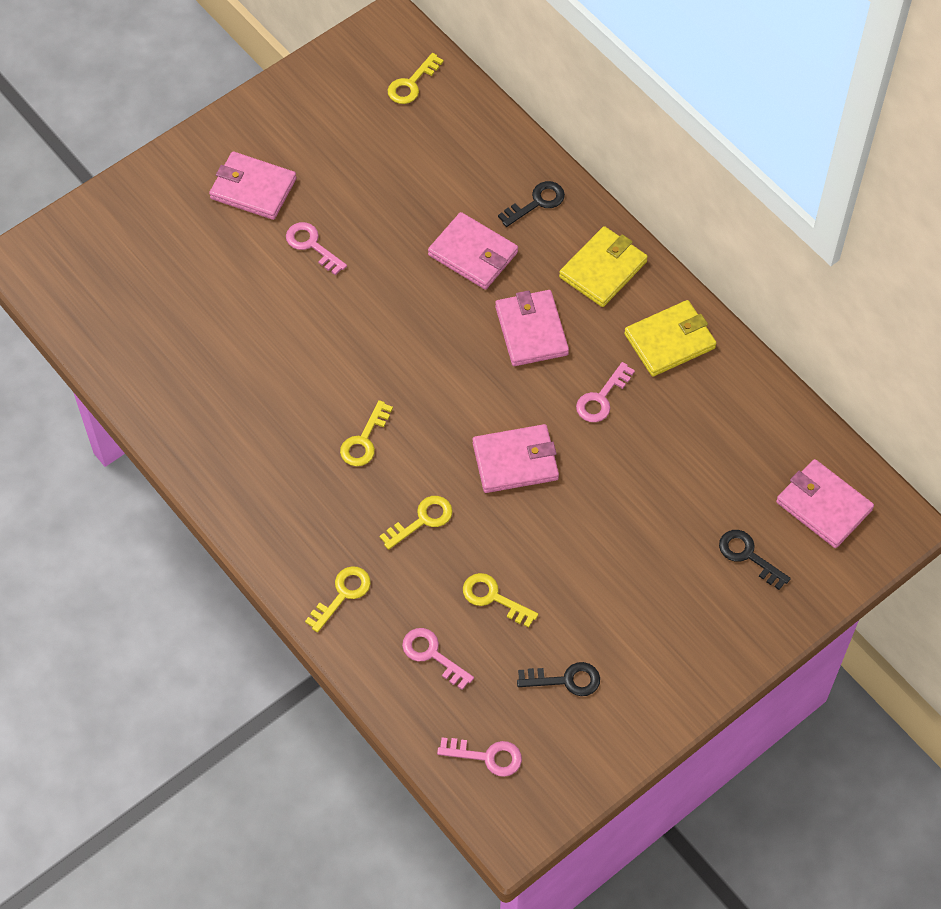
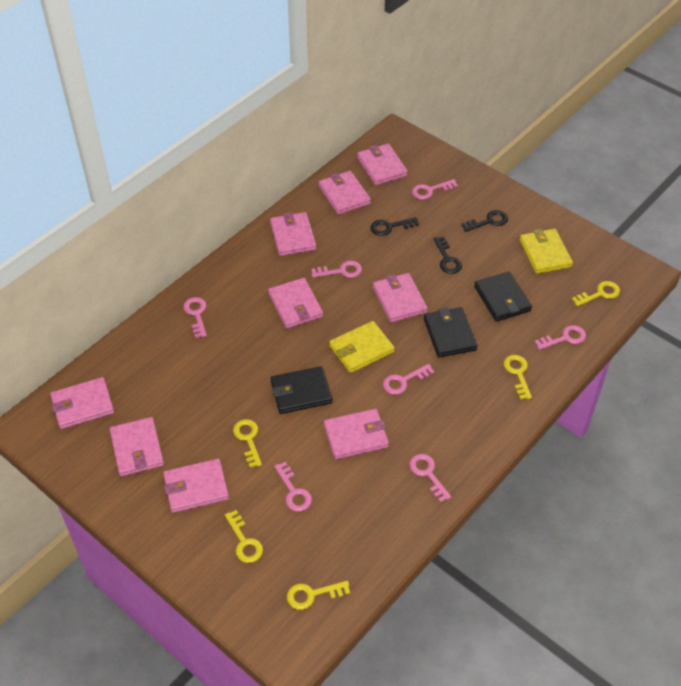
black wallet: 0 -> 3
pink key: 4 -> 7
pink wallet: 5 -> 9

